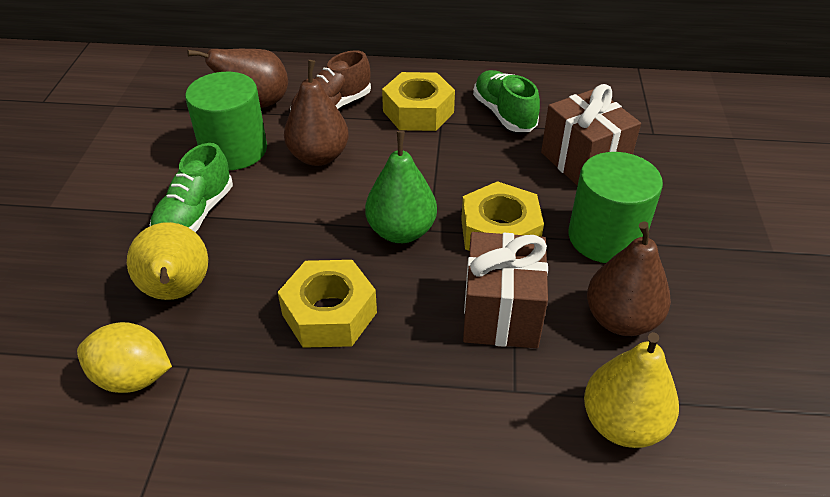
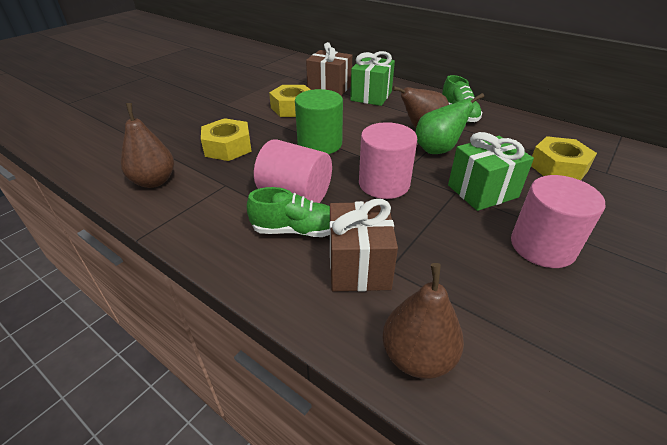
brown shoe: 1 -> 0
green cylinder: 2 -> 1
green gift: 0 -> 2
pink cylinder: 0 -> 3
yellow lemon: 1 -> 0
yellow pear: 2 -> 0

